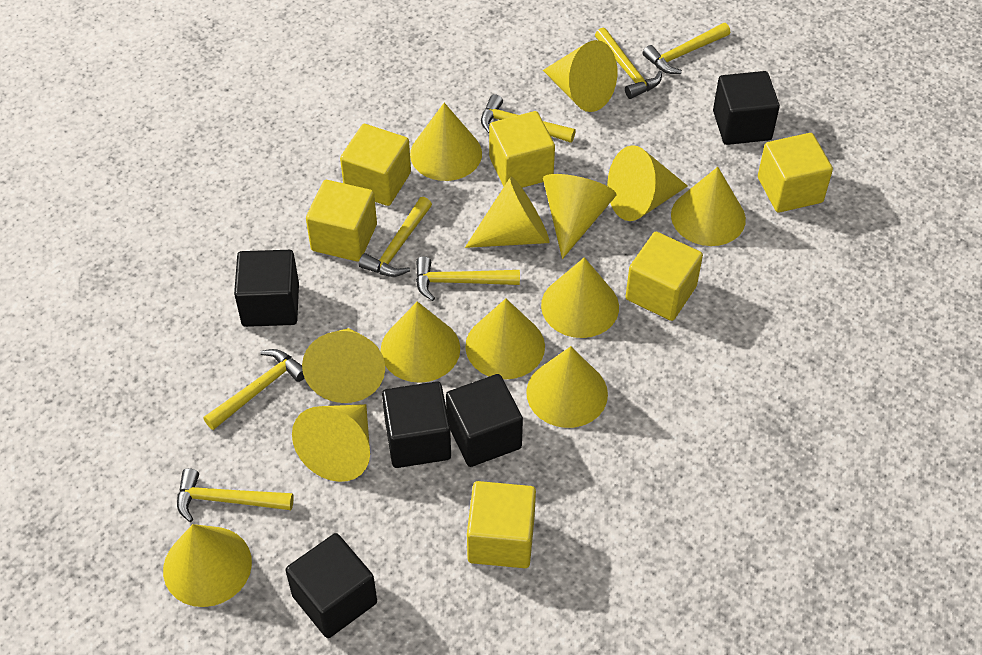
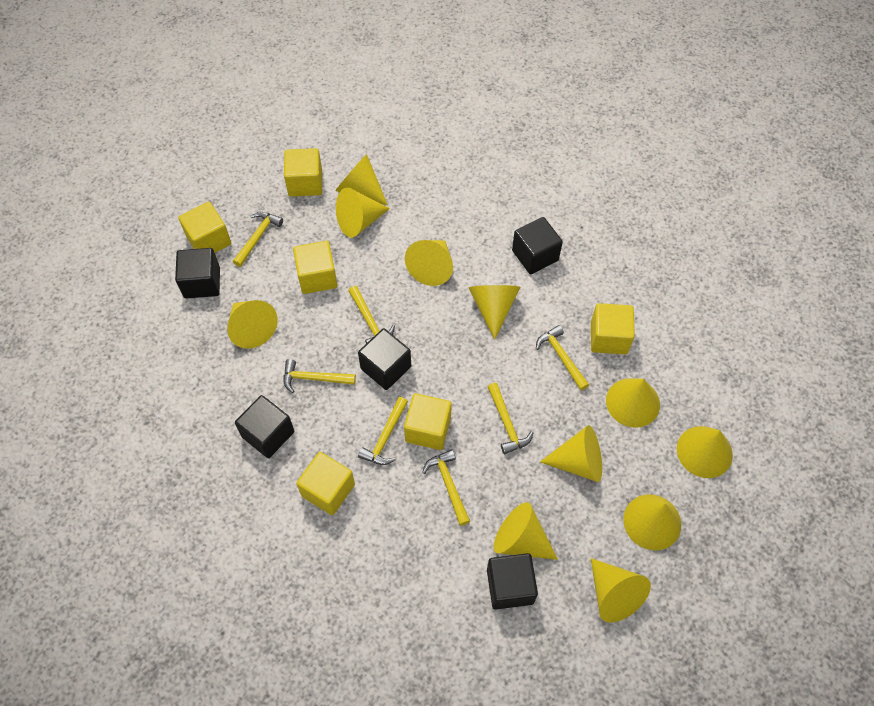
yellow cone: 13 -> 11

